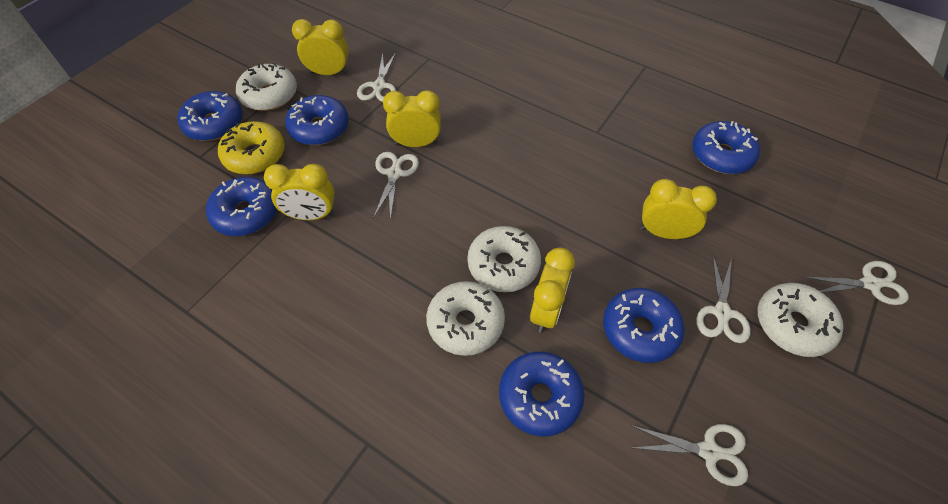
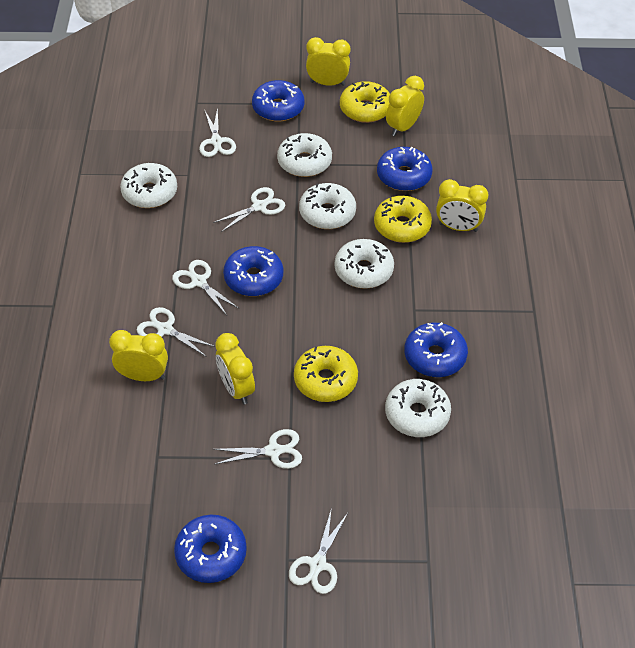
blue donut: 6 -> 5
white donut: 4 -> 5
white scissors: 5 -> 6
yellow donut: 1 -> 3

